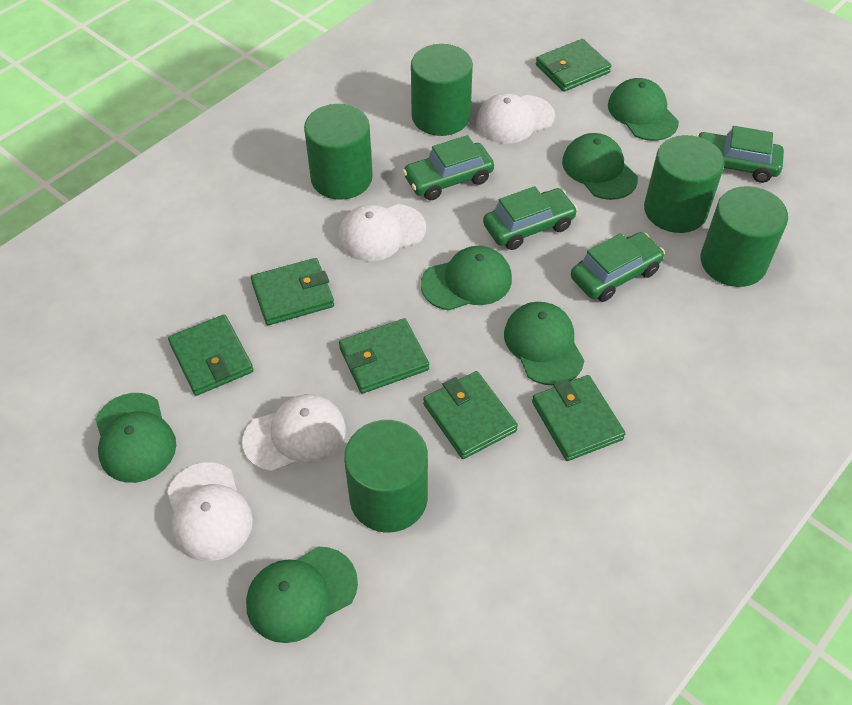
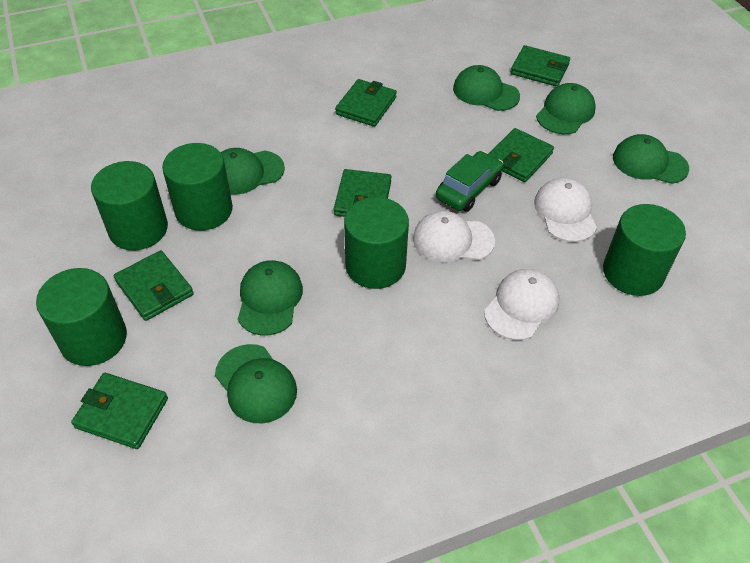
green car: 4 -> 1
white cap: 4 -> 3

